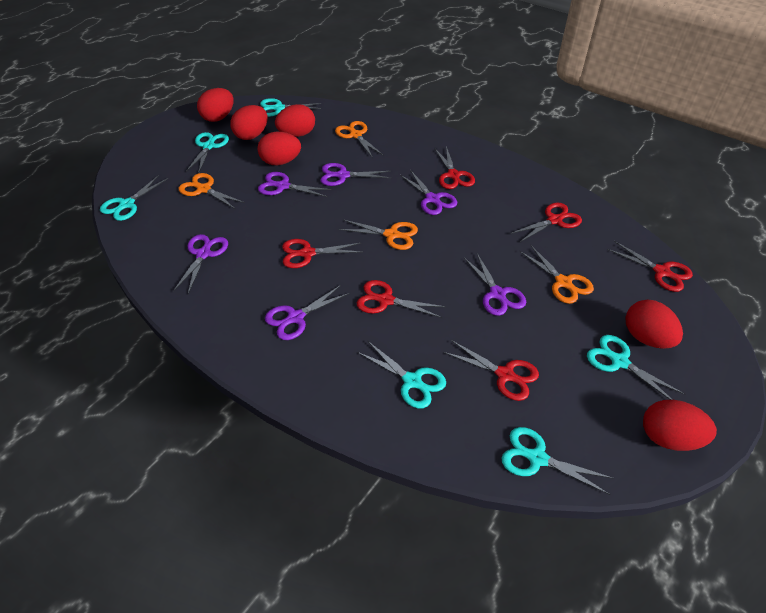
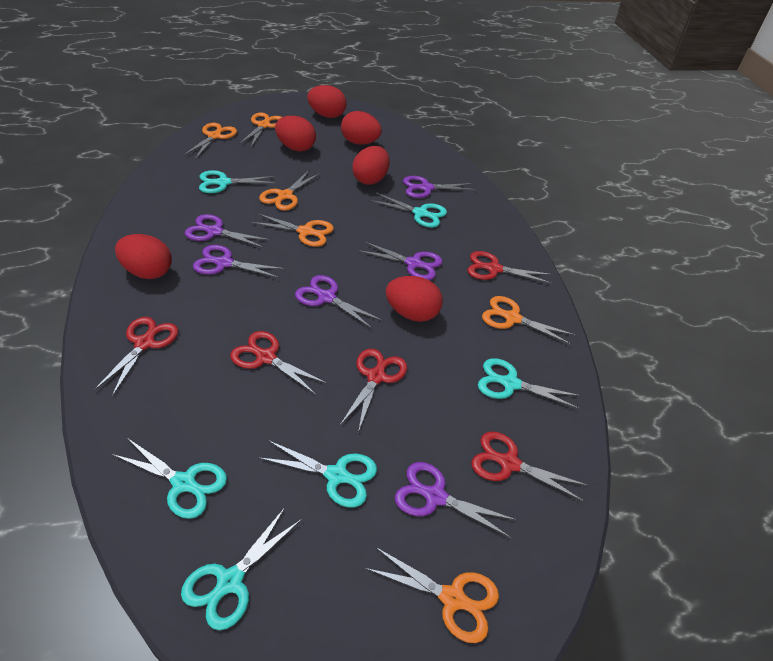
orange scissors: 4 -> 6
red scissors: 6 -> 5

